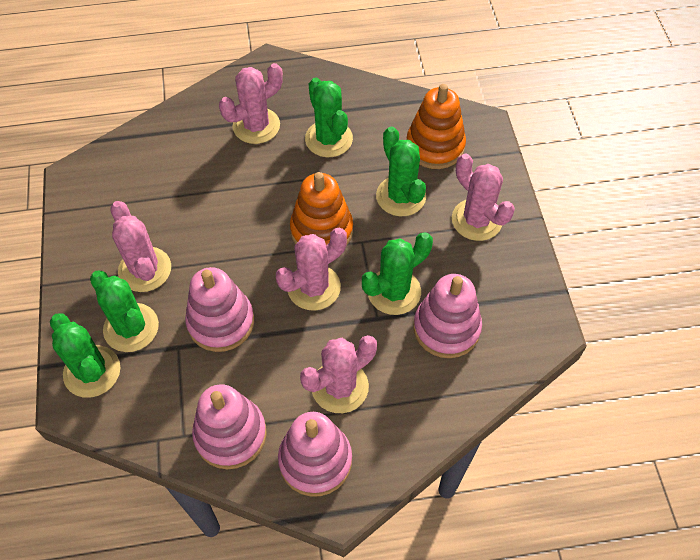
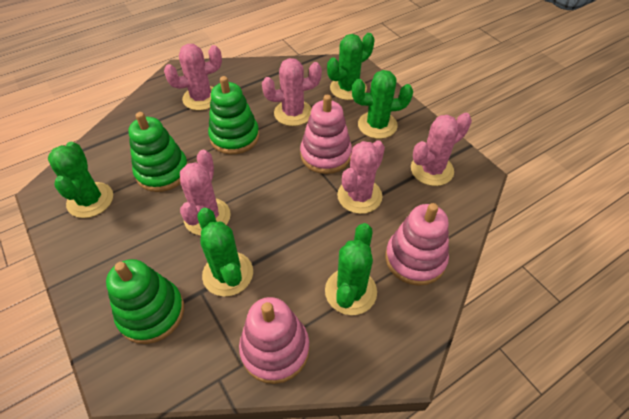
green stacking toy: 0 -> 3
orange stacking toy: 2 -> 0
pink stacking toy: 4 -> 3

